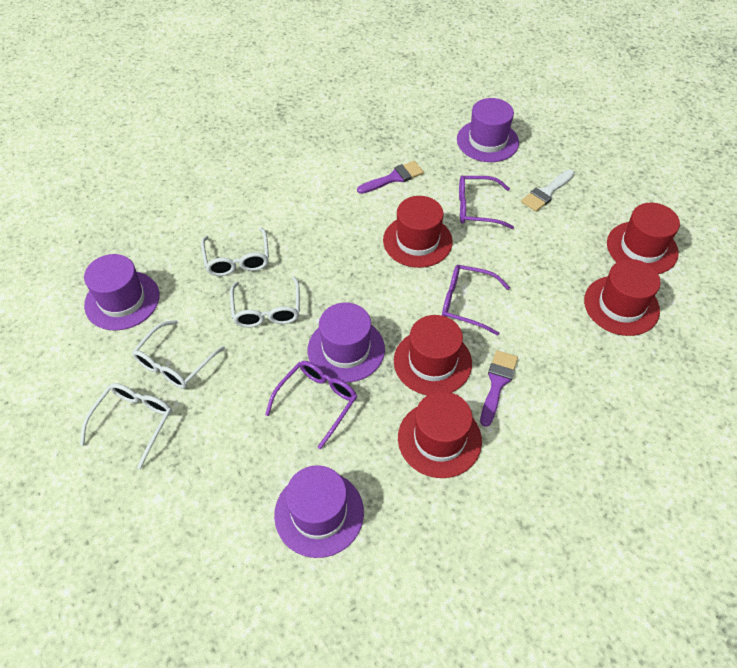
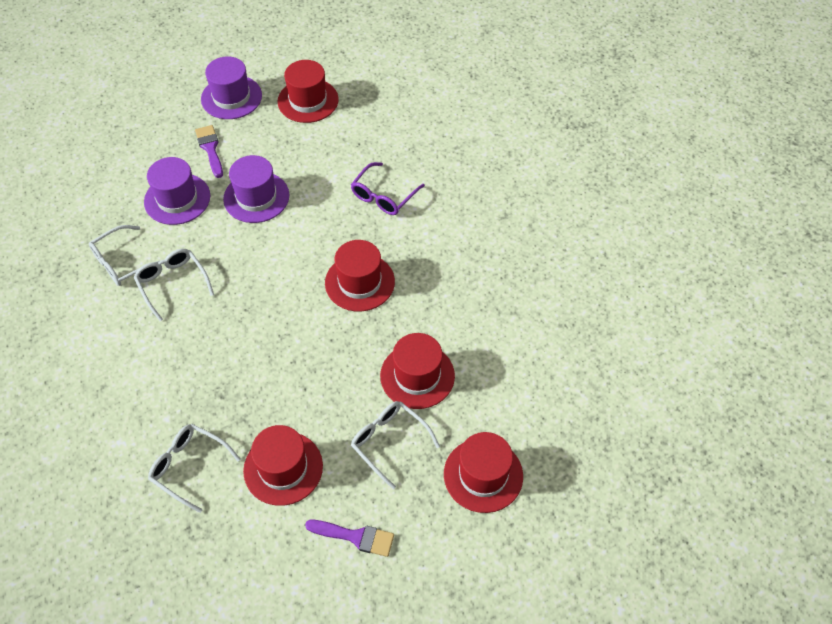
purple glasses: 3 -> 1
purple hat: 4 -> 3
white brush: 1 -> 0

